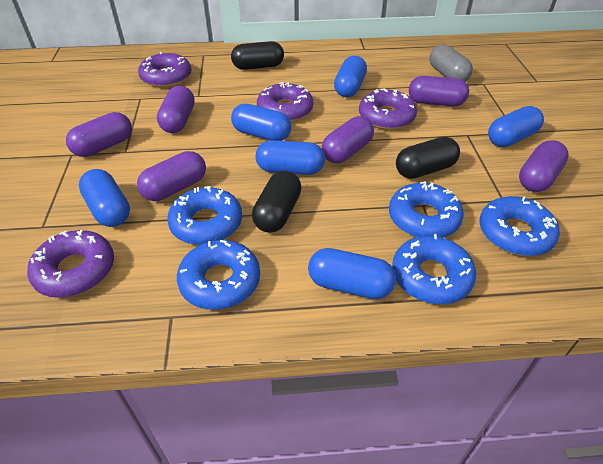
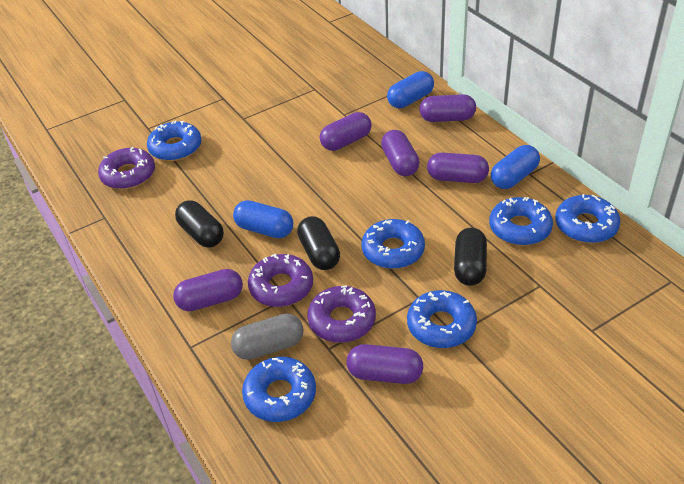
blue capsule: 6 -> 3
blue donut: 5 -> 6
purple donut: 4 -> 3

